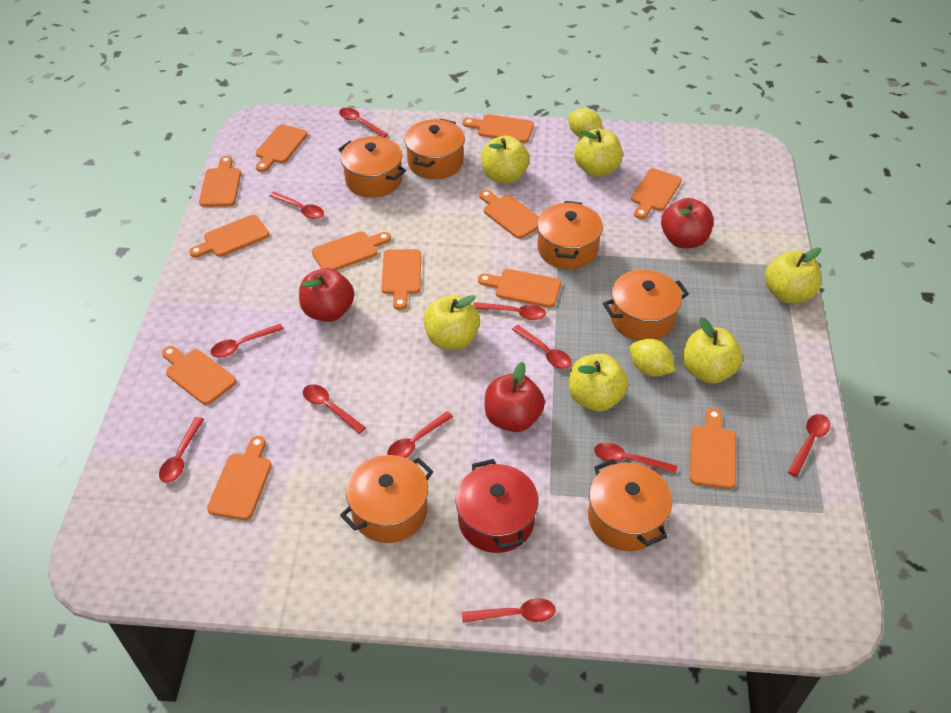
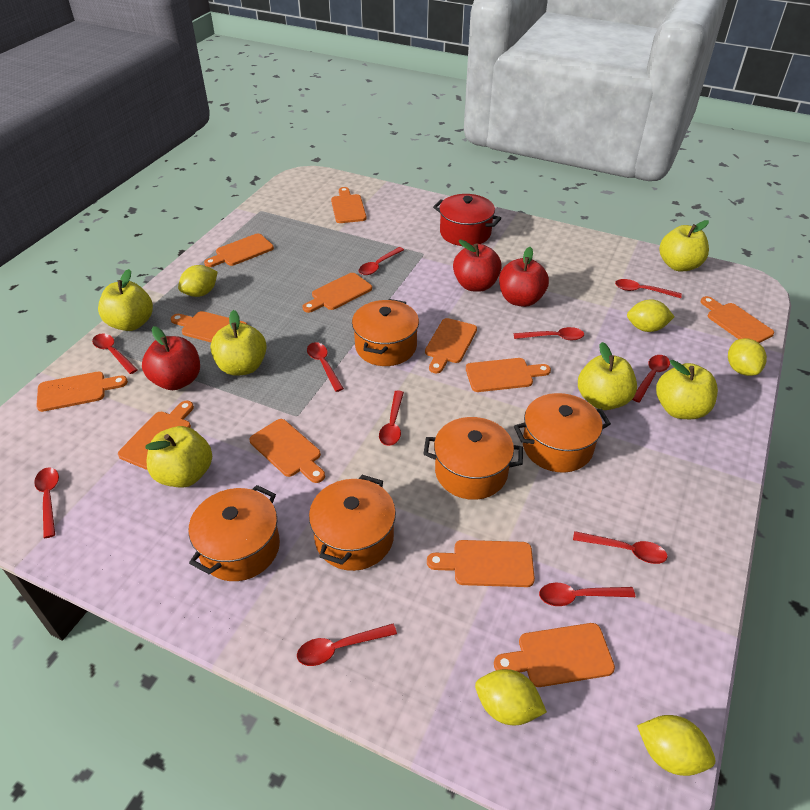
orange pot: 6 -> 5
yellow lemon: 2 -> 5

